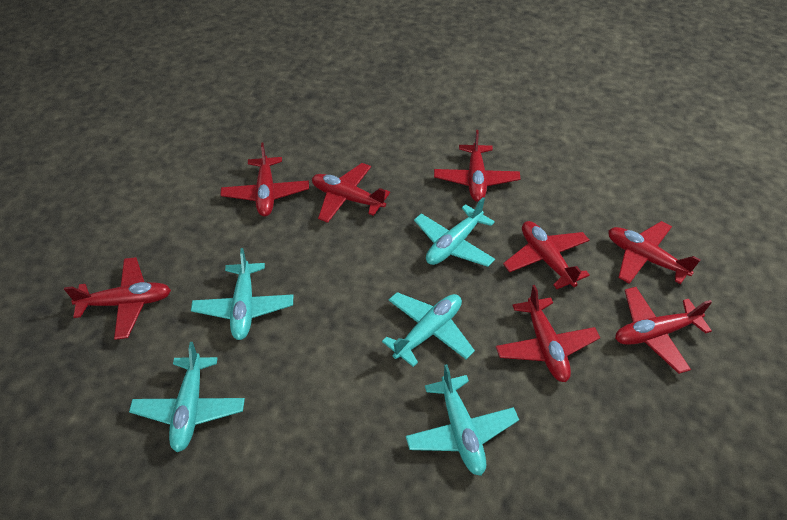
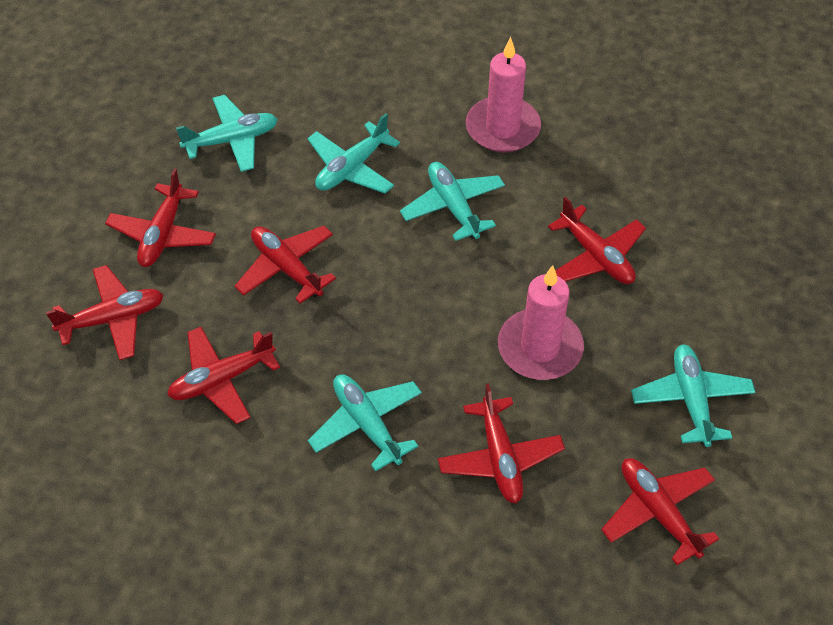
pink candle: 0 -> 2
red plane: 8 -> 7

